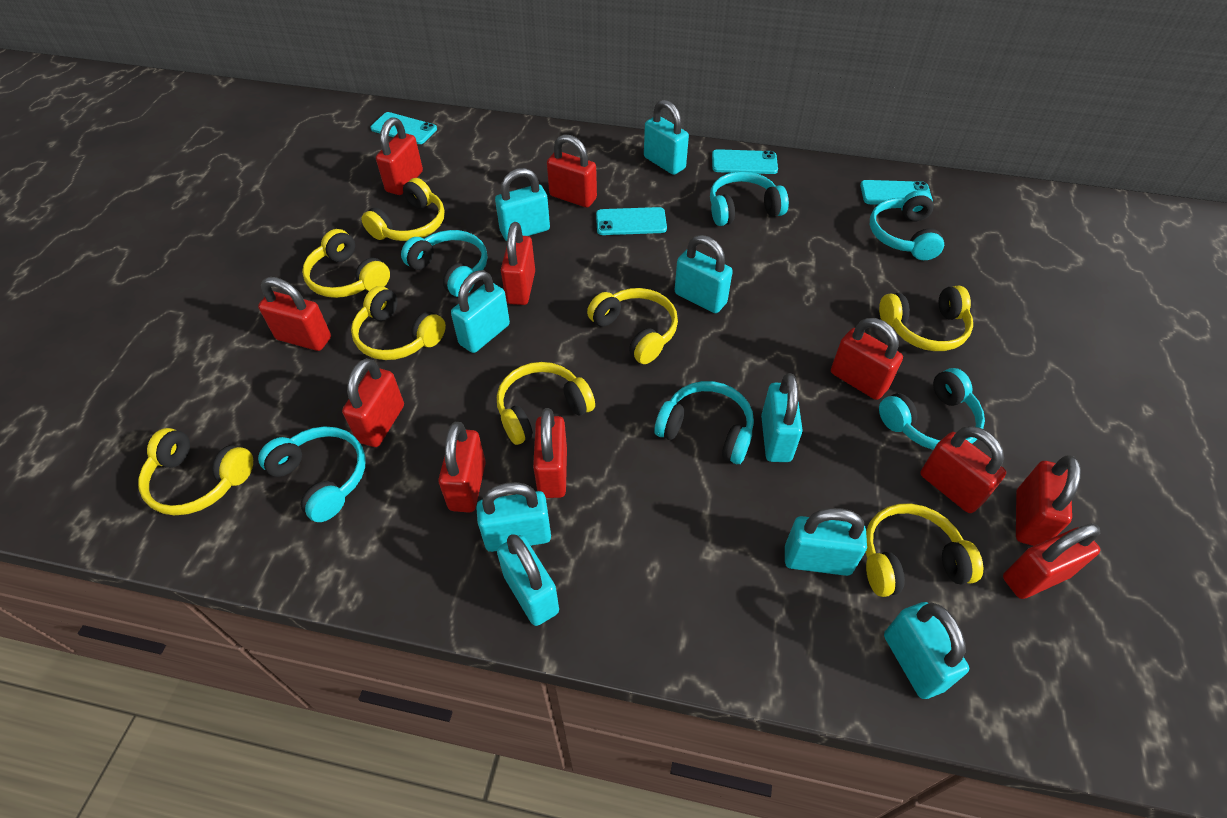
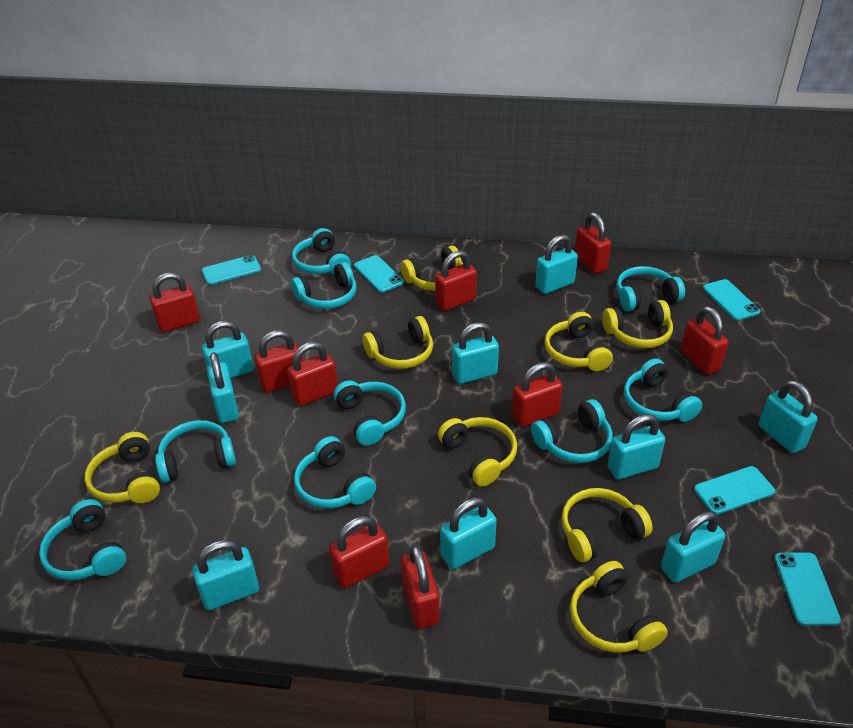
red padlock: 11 -> 9
turquoise headphones: 6 -> 9
turquoise phone: 4 -> 5

